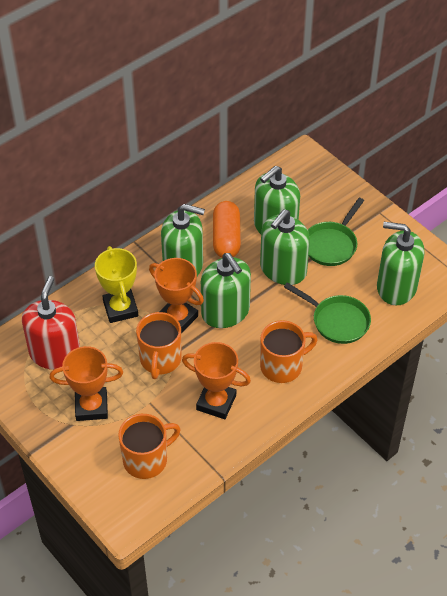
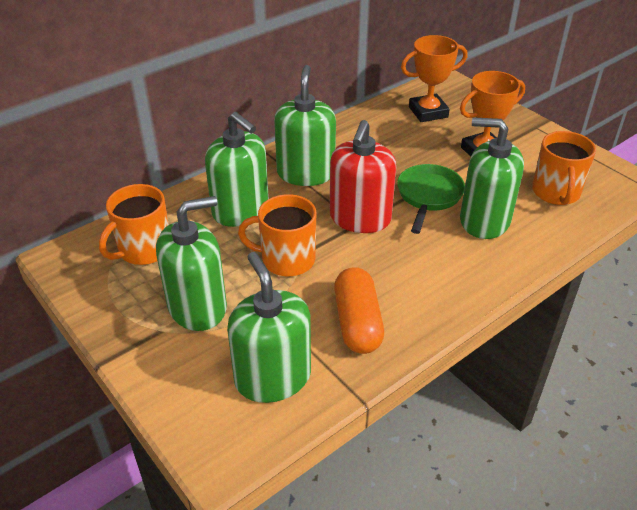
green pan: 2 -> 1
orange trophy: 3 -> 2
yellow trophy: 1 -> 0

